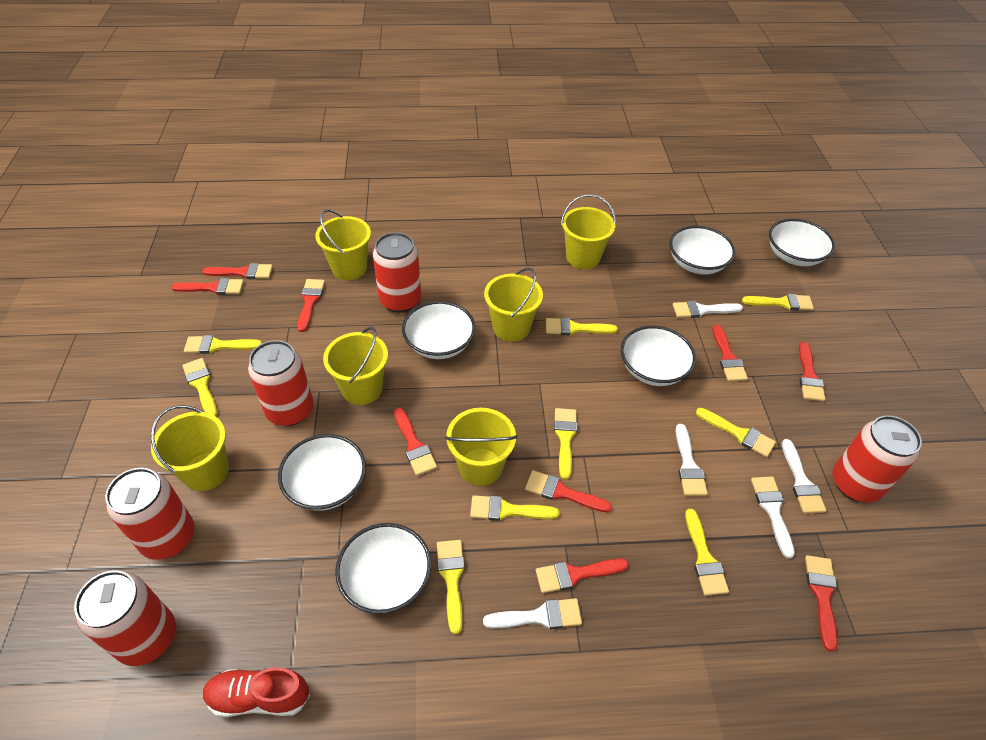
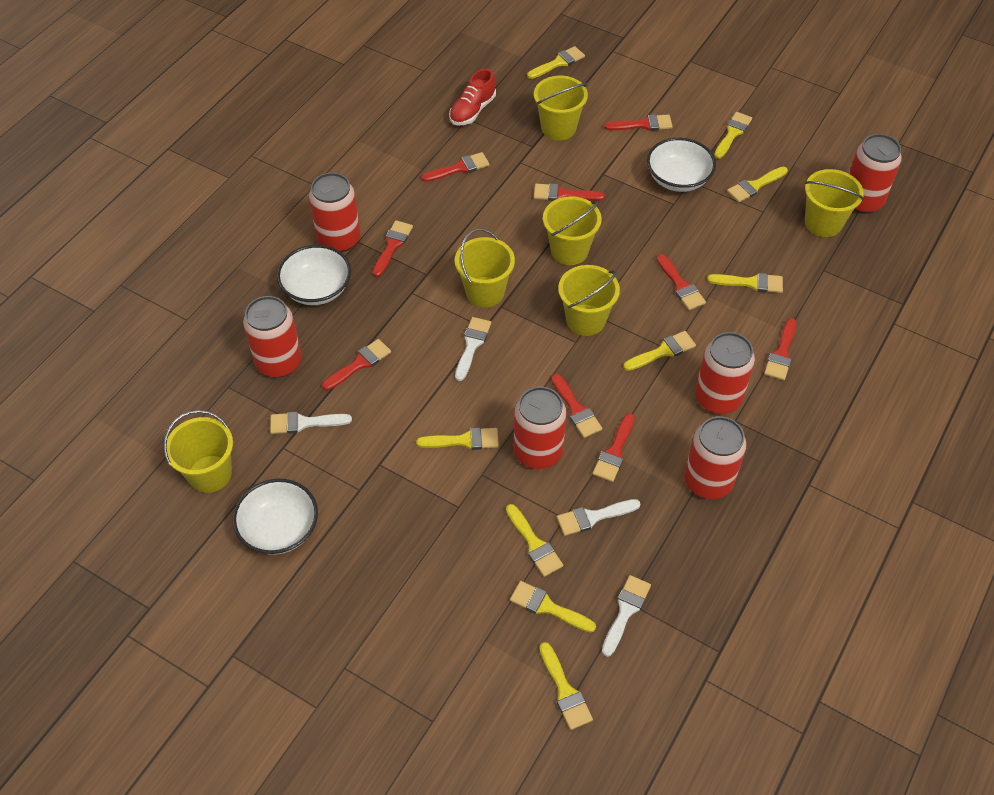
red can: 5 -> 6
white bowl: 6 -> 3
white brush: 5 -> 4

